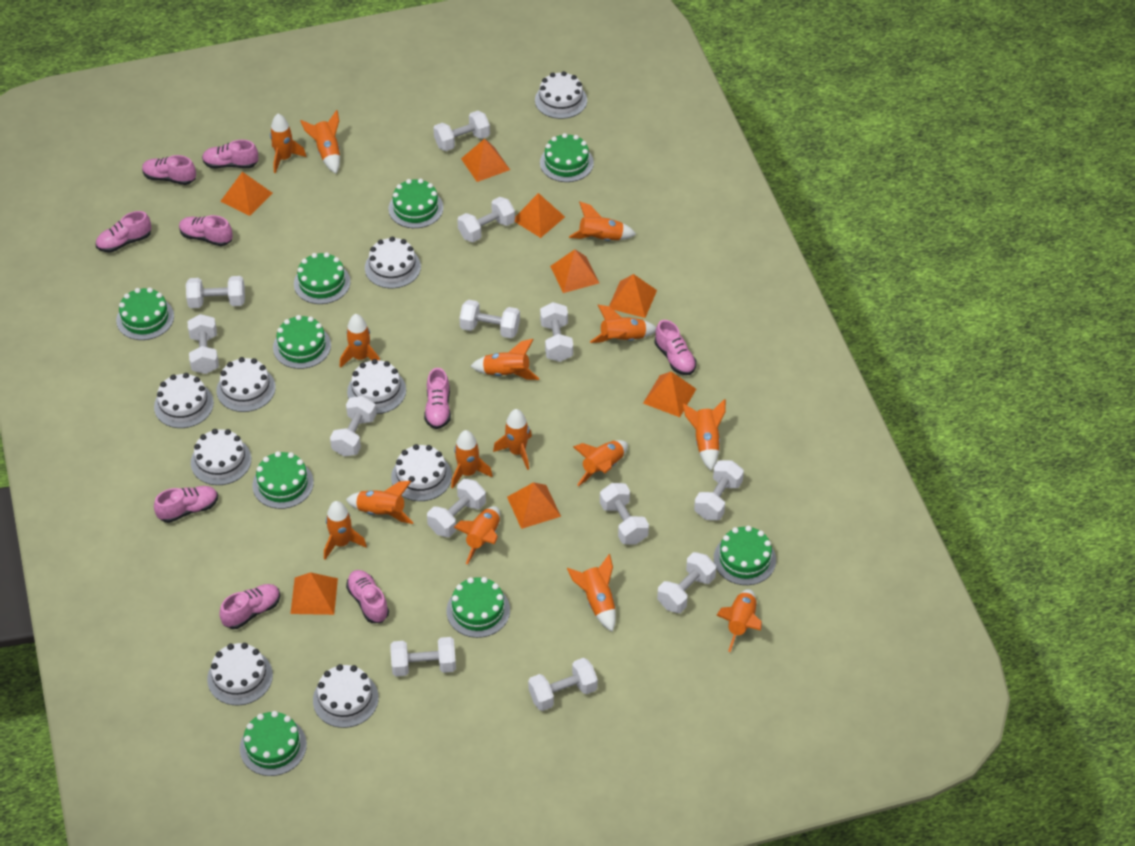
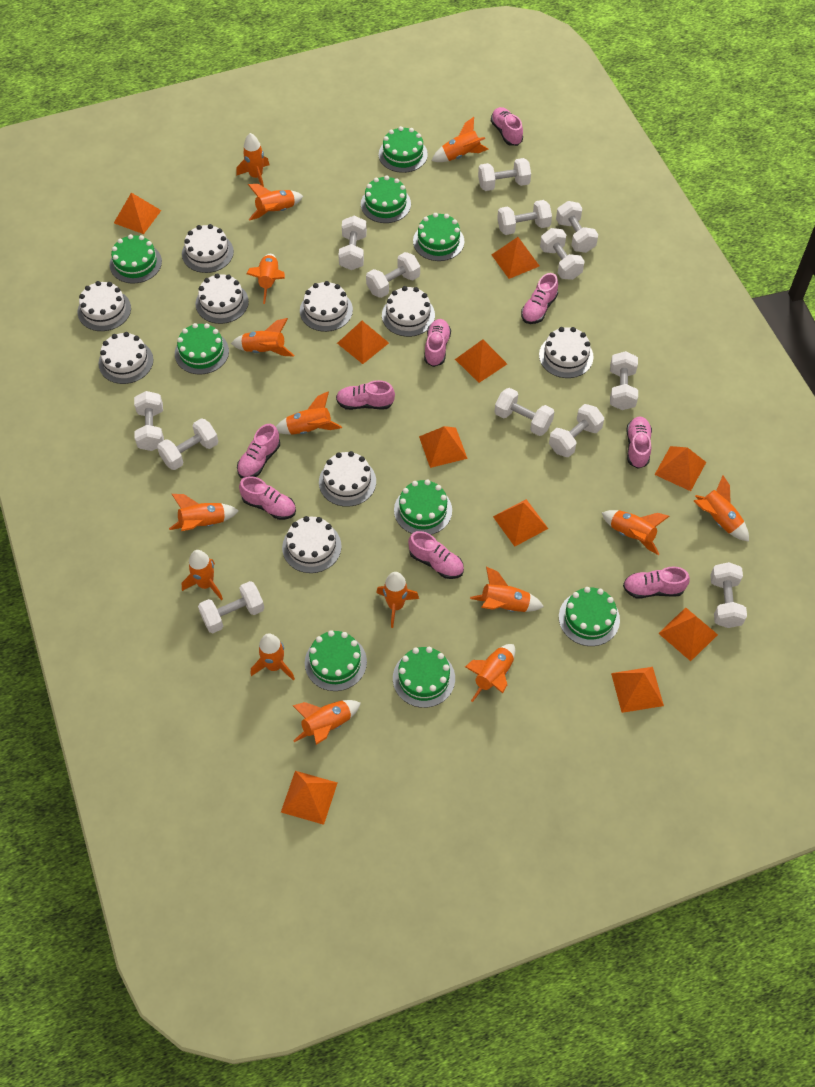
orange pyramid: 8 -> 10

